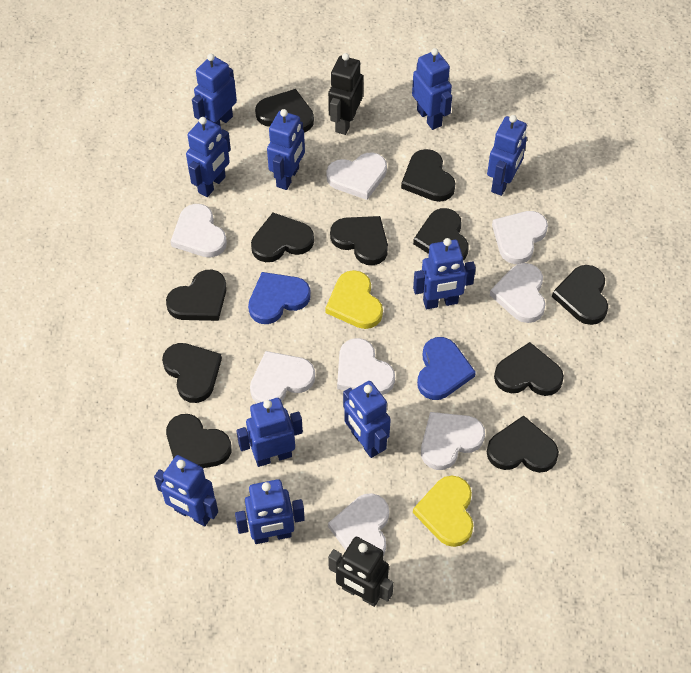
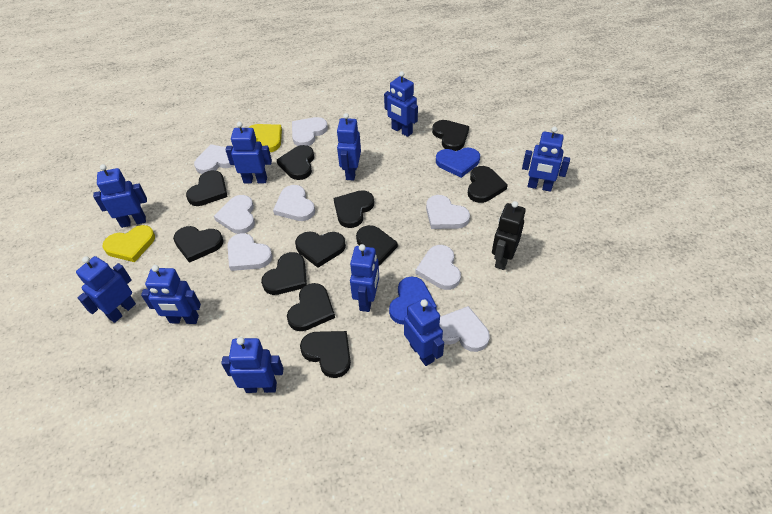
black robot: 2 -> 1

